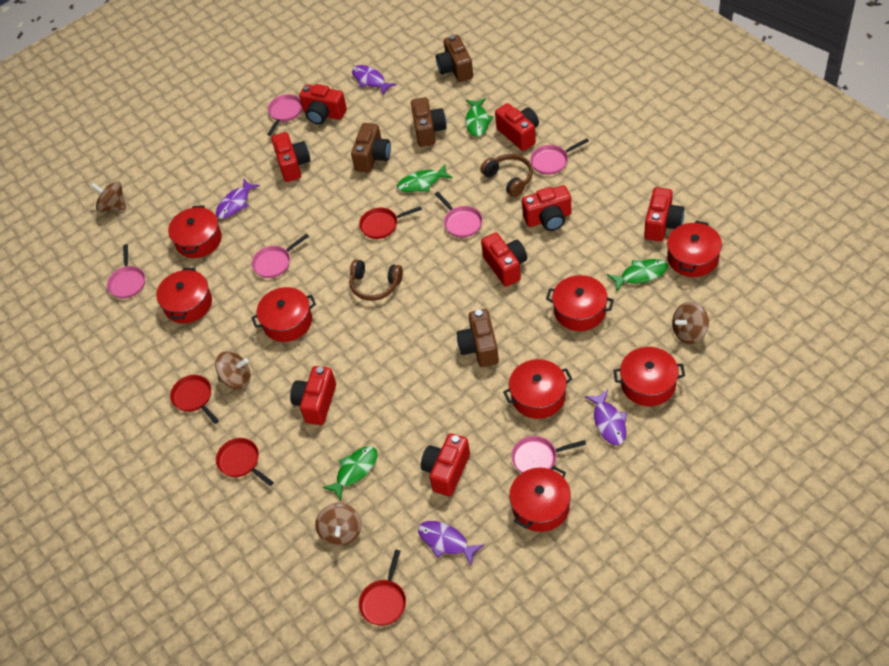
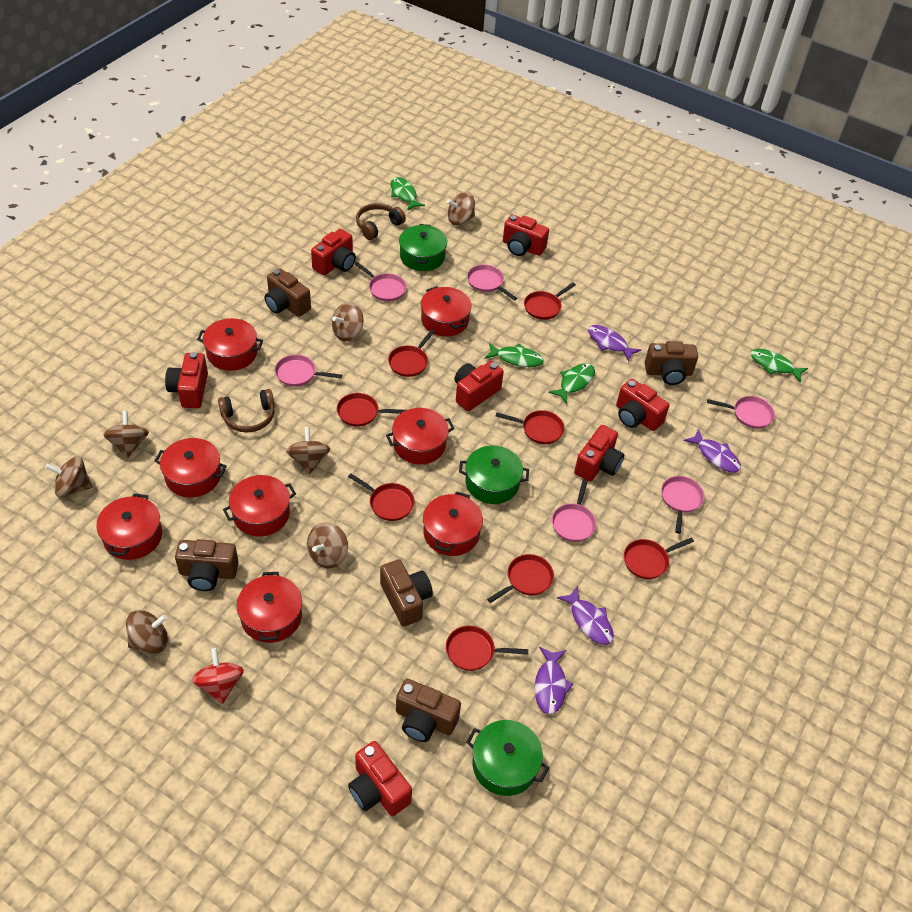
brown camera: 4 -> 5
brown spinning top: 4 -> 7
green pot: 0 -> 3
red camera: 8 -> 7
red pan: 4 -> 8
red spinning top: 0 -> 1

